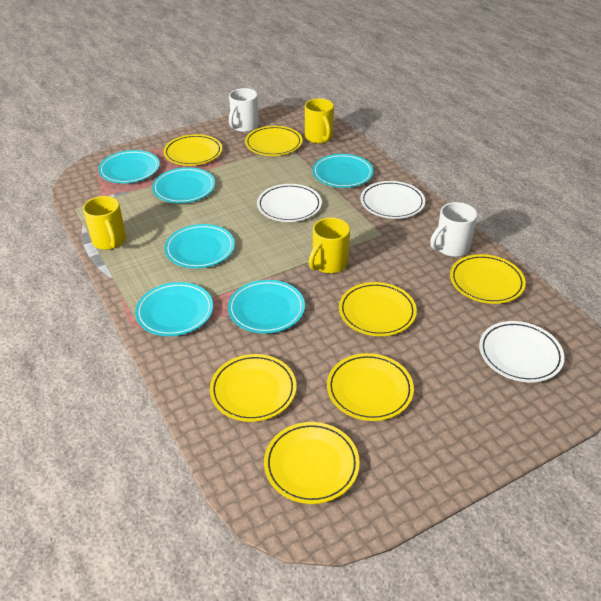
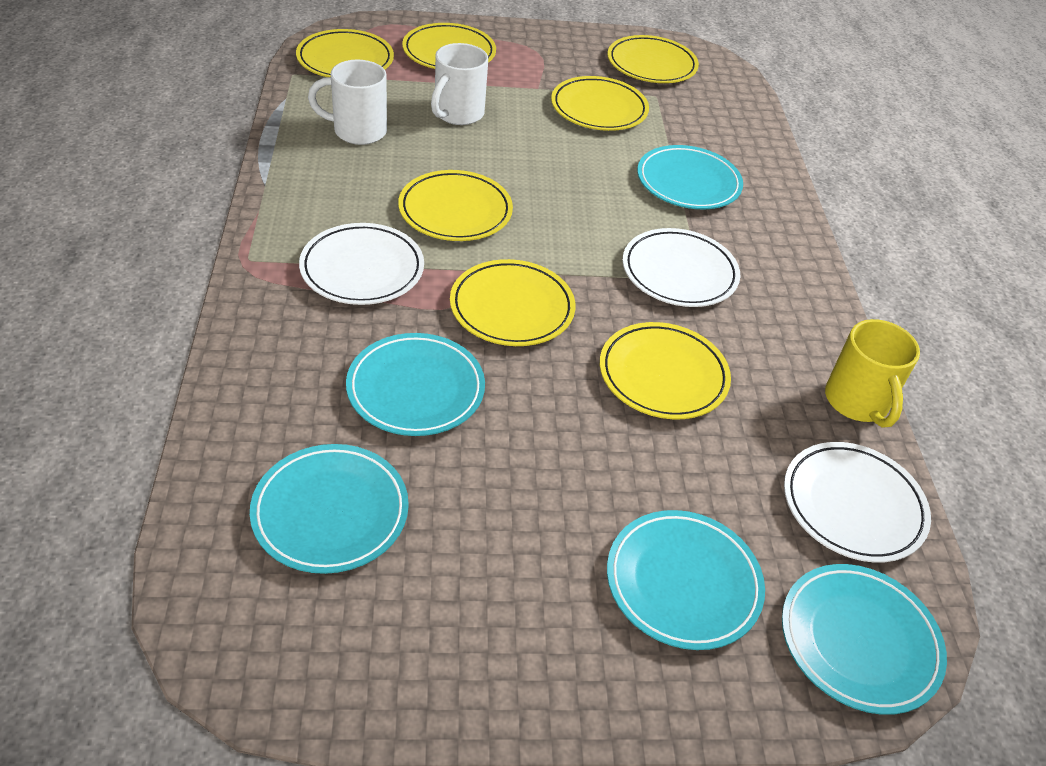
turquoise plate: 6 -> 5
yellow mug: 3 -> 1

